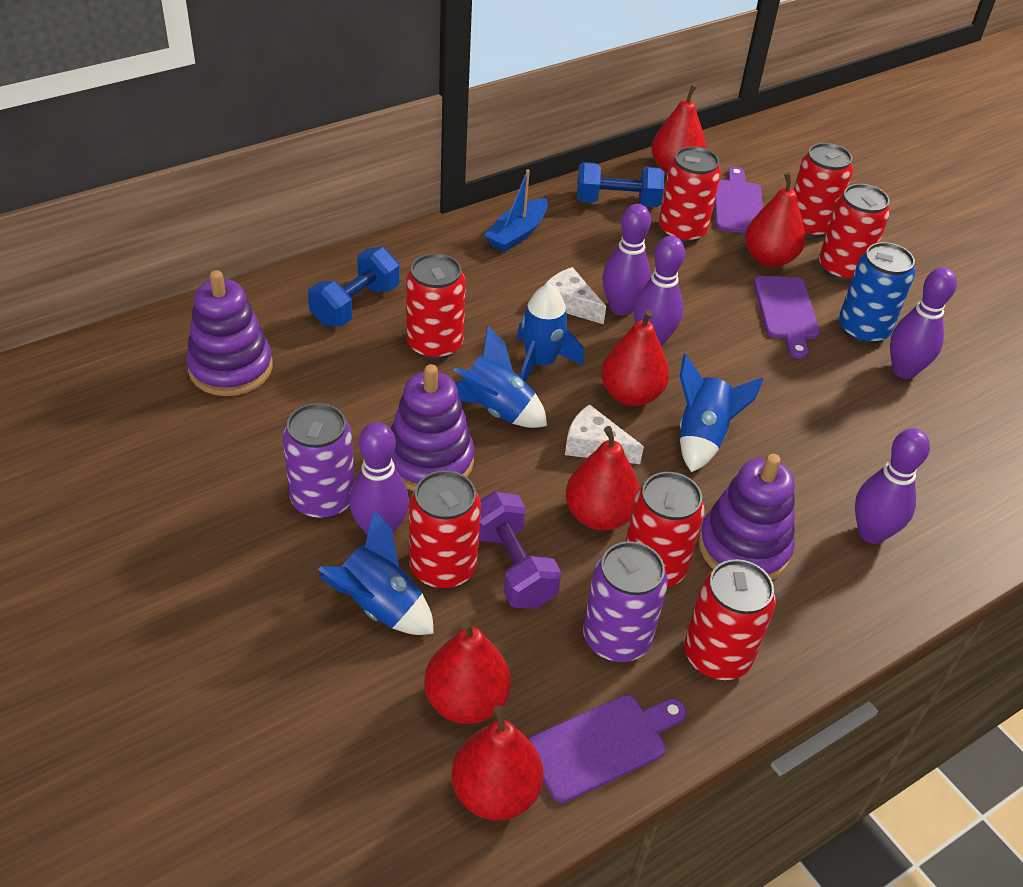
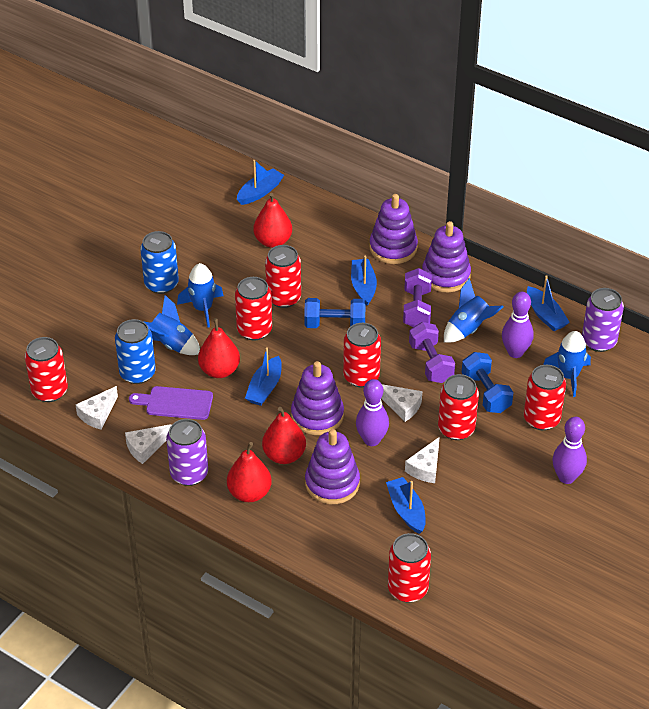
blue boat: 1 -> 5
blue can: 1 -> 2
purple bowling pin: 5 -> 3
purple cutting board: 3 -> 1
purple dumbbell: 1 -> 2
purple stacking toy: 3 -> 4
red pear: 6 -> 4
white cheese: 2 -> 4

